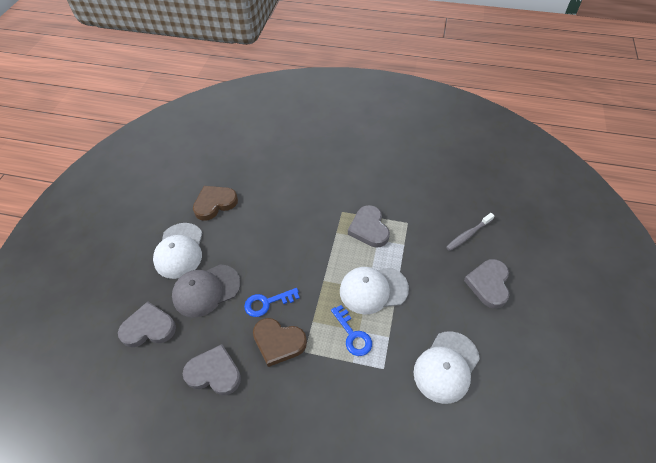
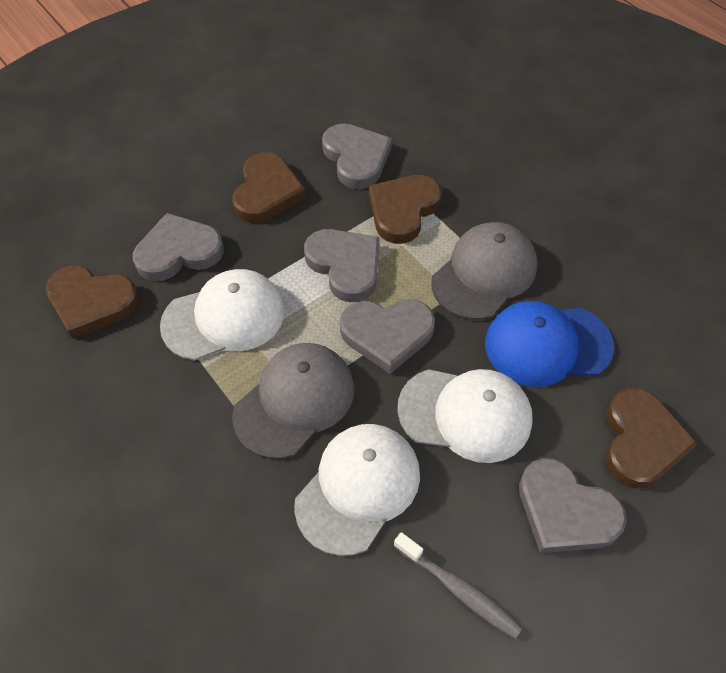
blue cap: 0 -> 1
blue key: 2 -> 0
brown heart: 2 -> 4
grey cap: 1 -> 2
grey heart: 4 -> 5

